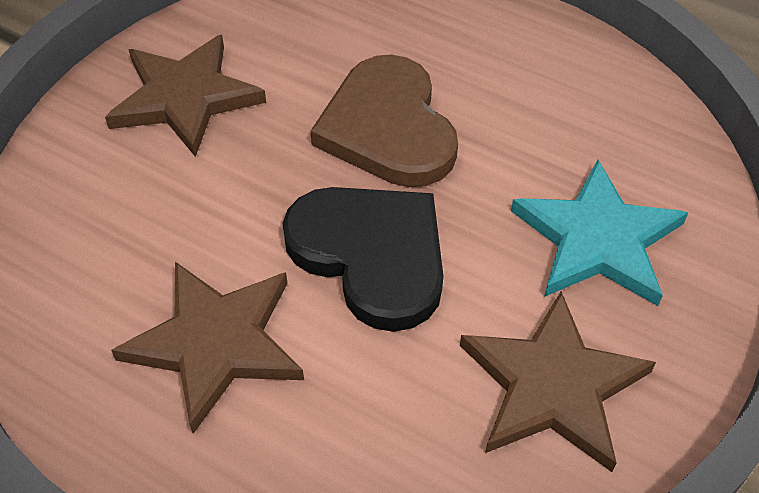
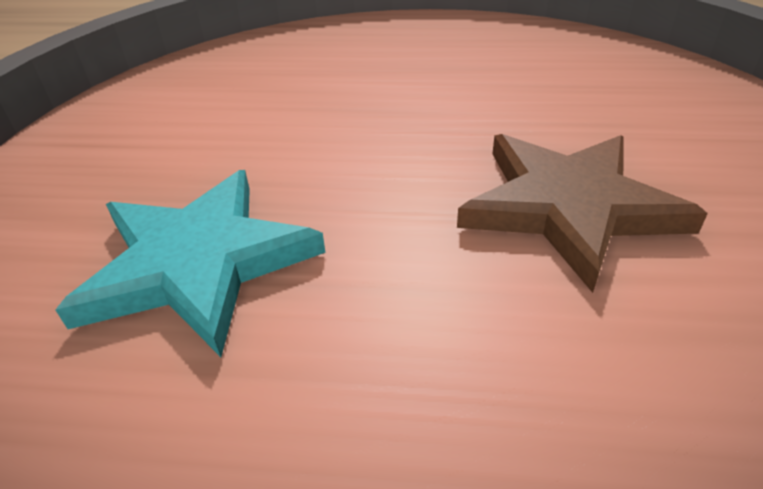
black heart: 1 -> 0
brown heart: 1 -> 0
brown star: 3 -> 1

